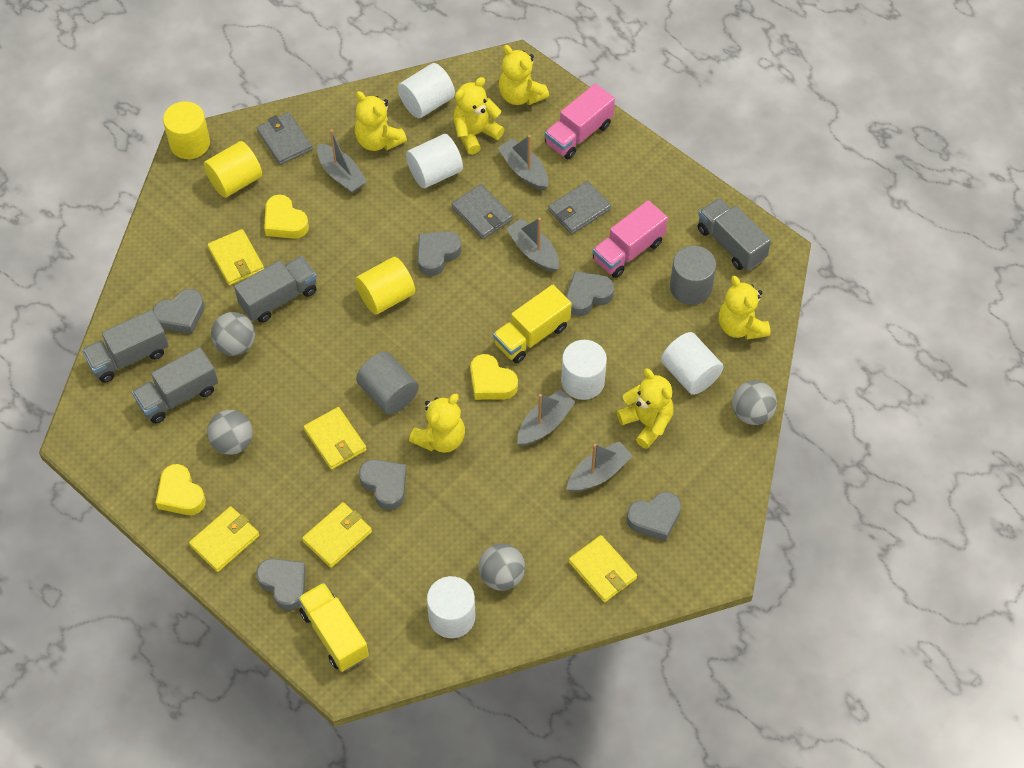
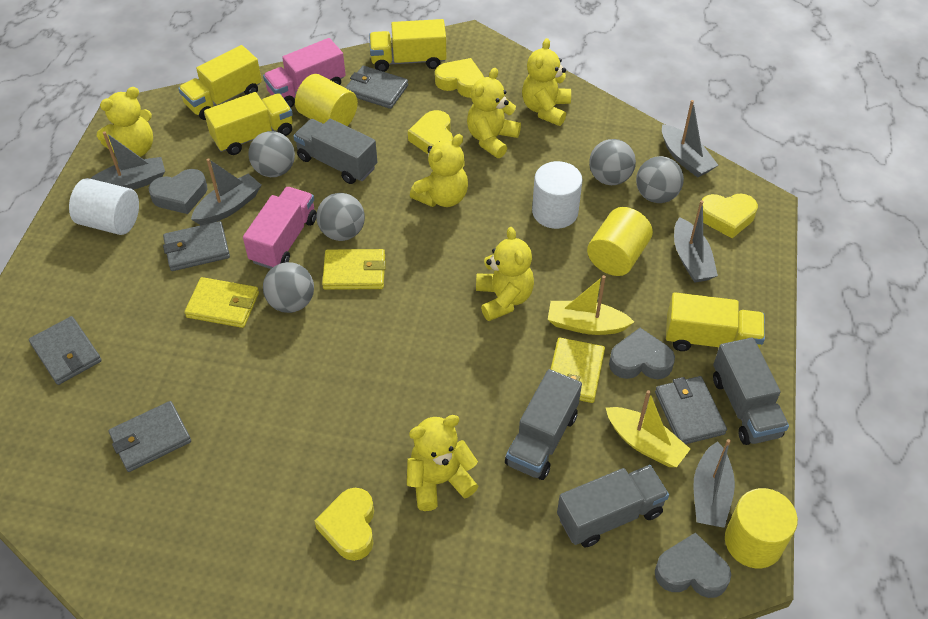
grey ball: 4 -> 5
grey cylinder: 2 -> 0
grey heart: 6 -> 3
grey wallet: 3 -> 5
white cylinder: 5 -> 2
yellow boat: 0 -> 2
yellow heart: 3 -> 4
yellow truck: 2 -> 4
yellow wallet: 5 -> 3

